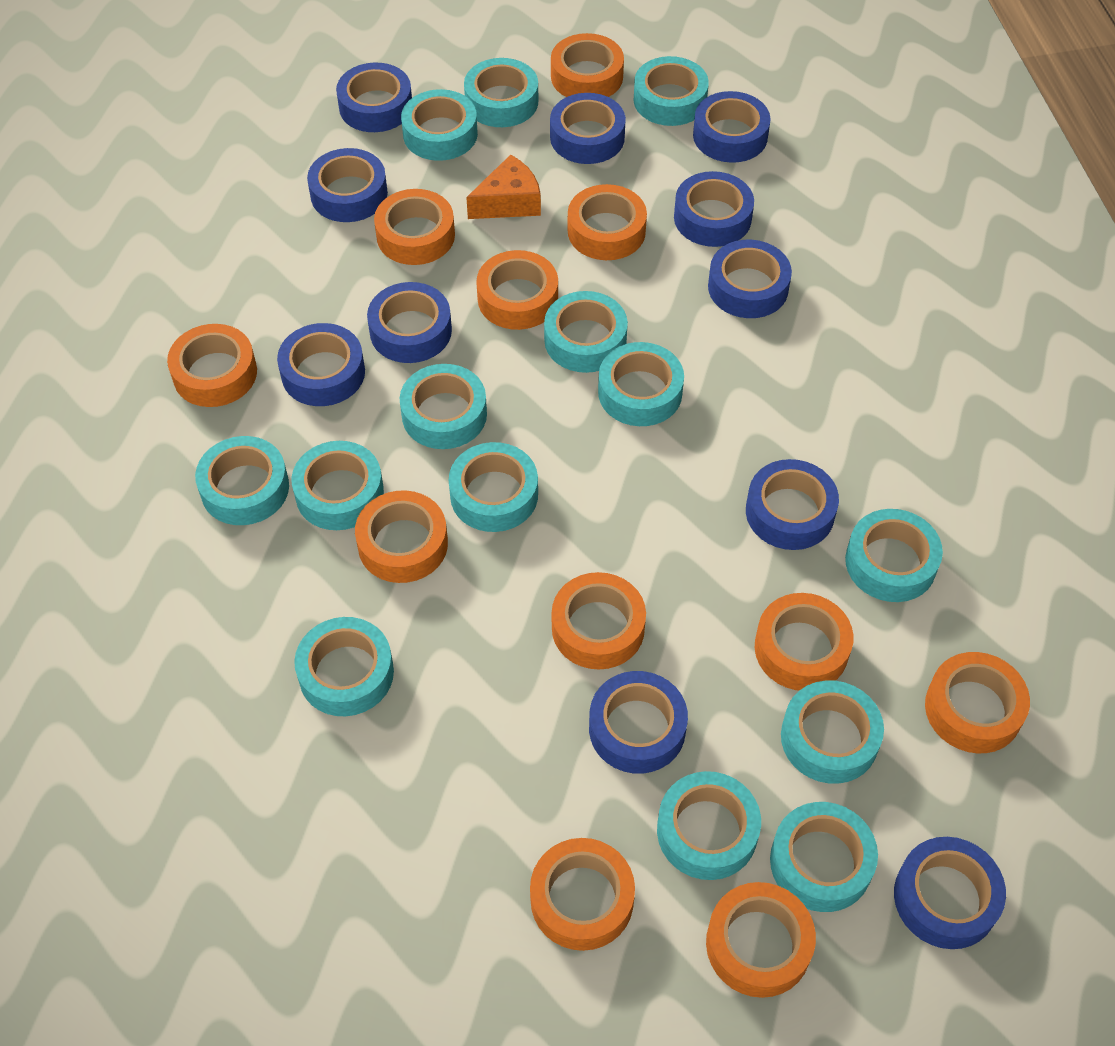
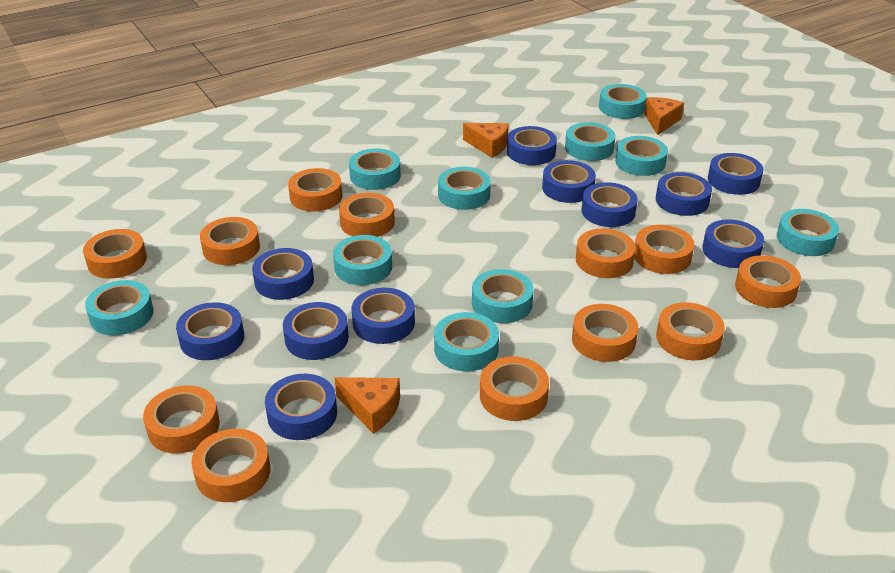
orange cheese: 1 -> 3
orange tape: 11 -> 12
turquoise tape: 14 -> 10

